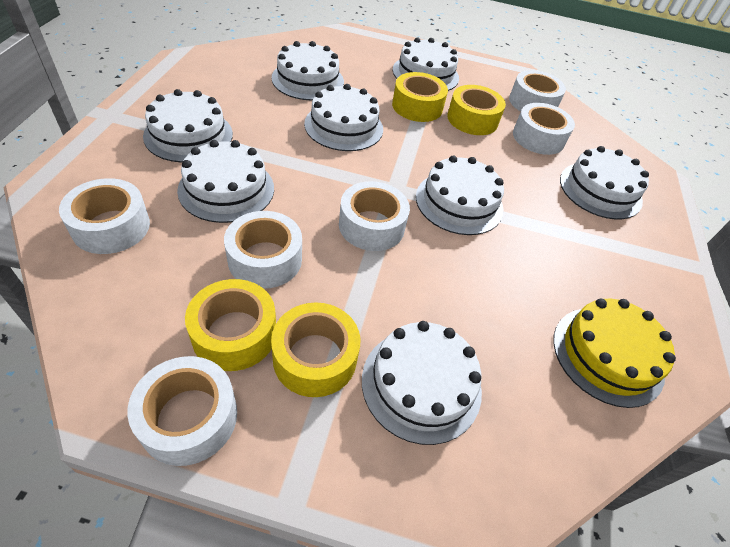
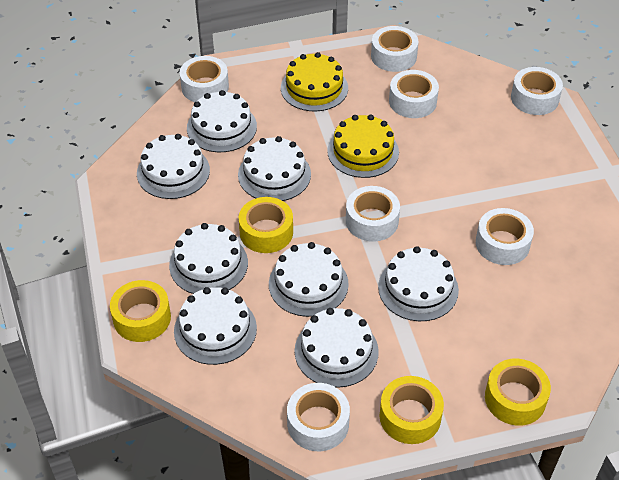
white tape: 6 -> 7
yellow cake: 1 -> 2

